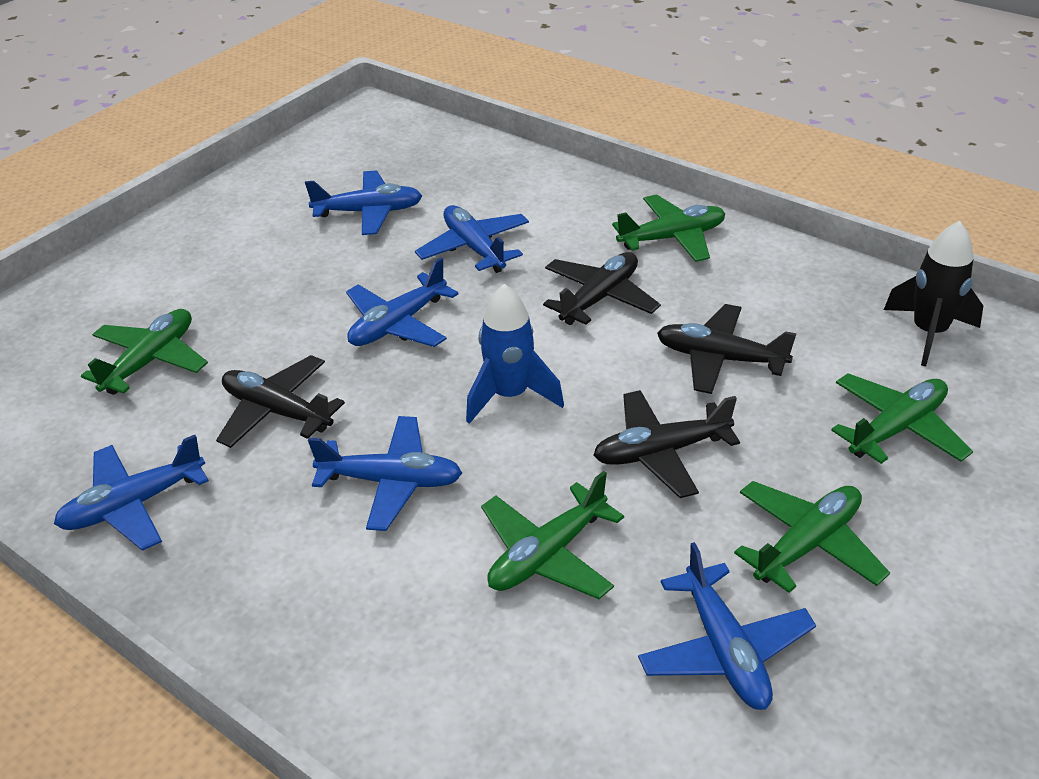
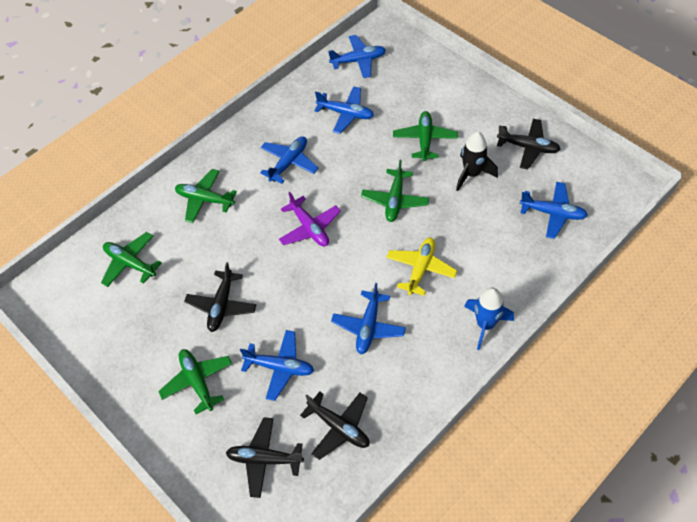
purple plane: 0 -> 1
yellow plane: 0 -> 1

